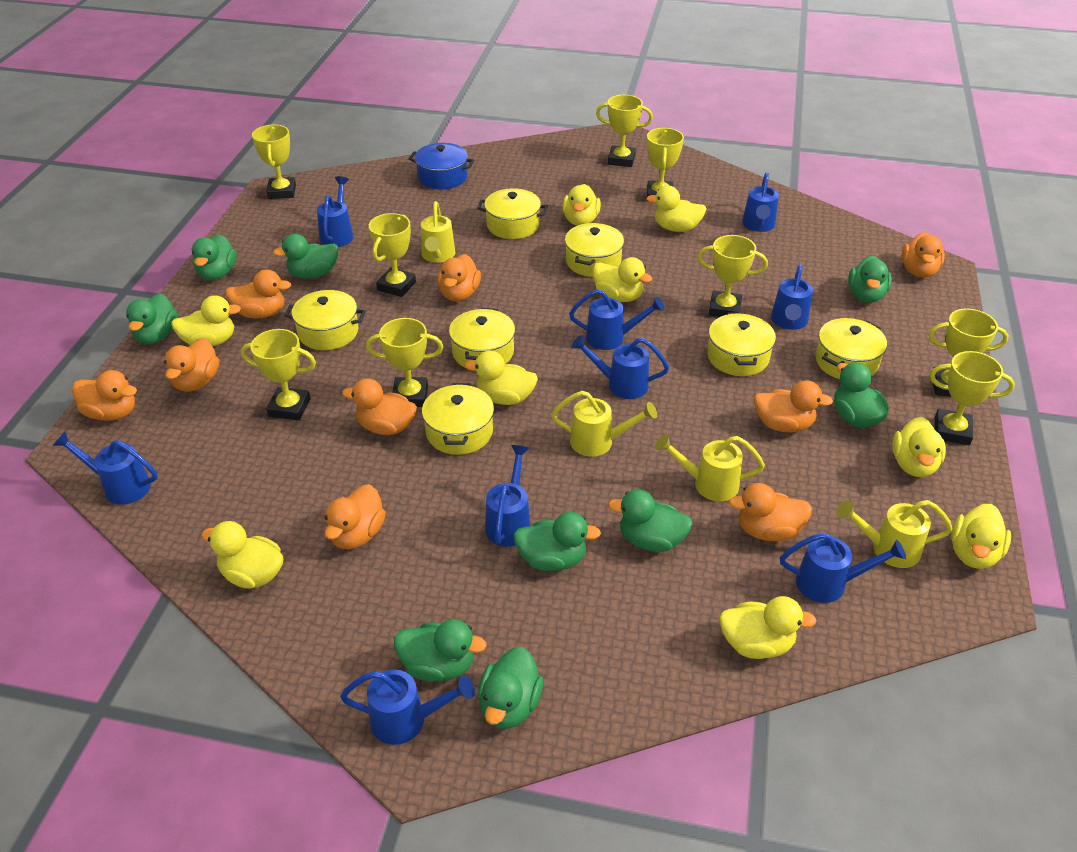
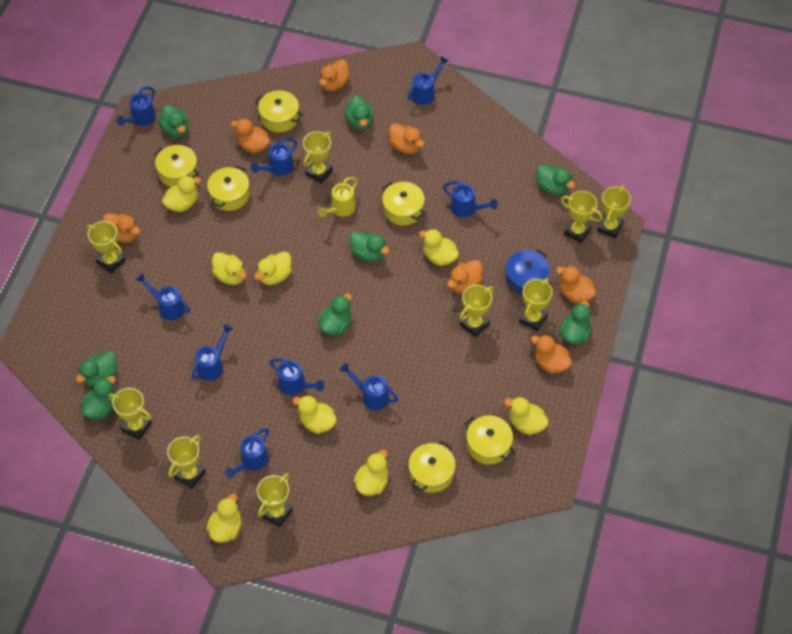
green duck: 9 -> 8
orange duck: 9 -> 7
yellow duck: 9 -> 8
yellow pot: 7 -> 6
yellow watering can: 4 -> 1

